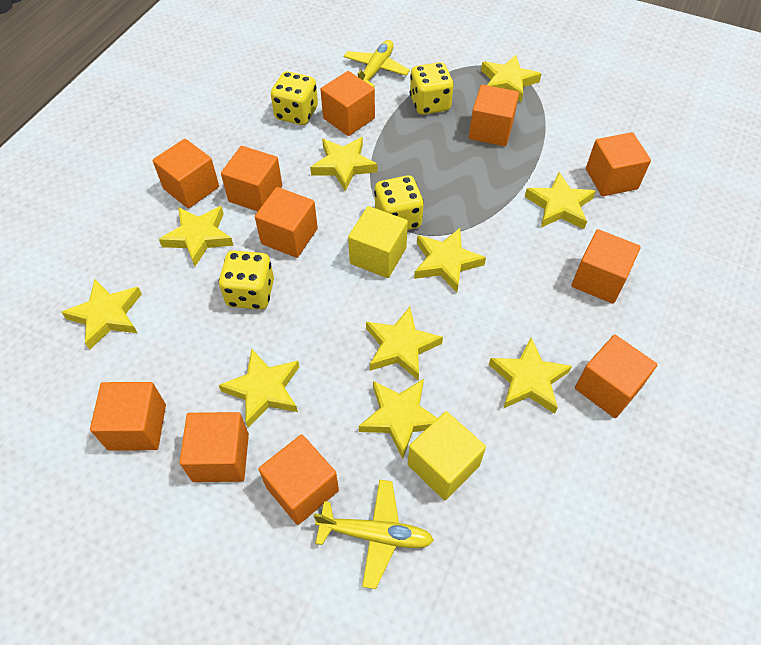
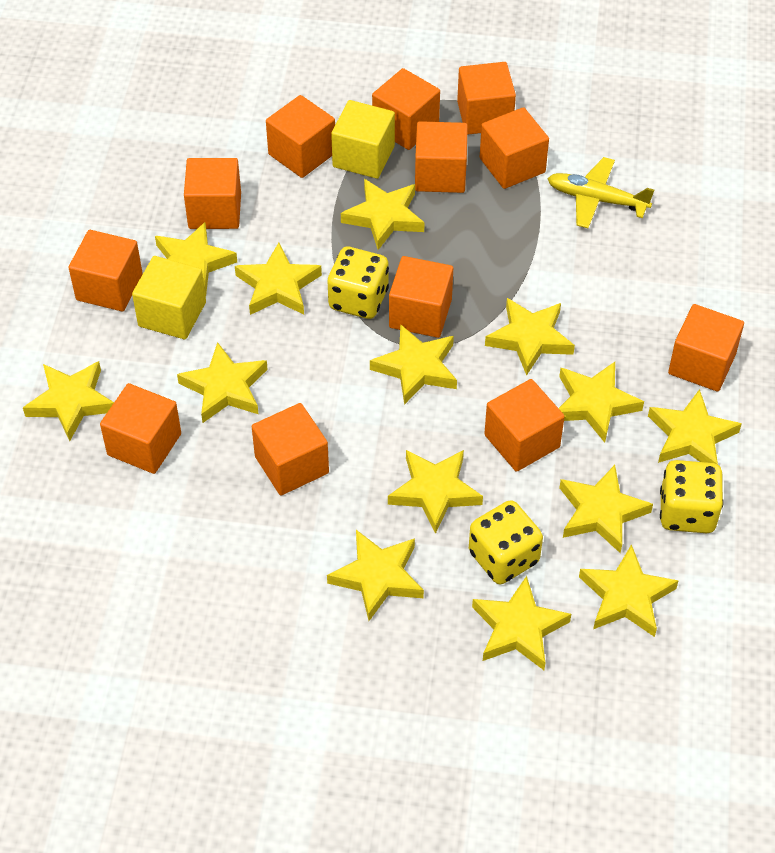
orange cube: 11 -> 12
yellow dice: 4 -> 3
yellow plane: 2 -> 1
yellow star: 10 -> 14

